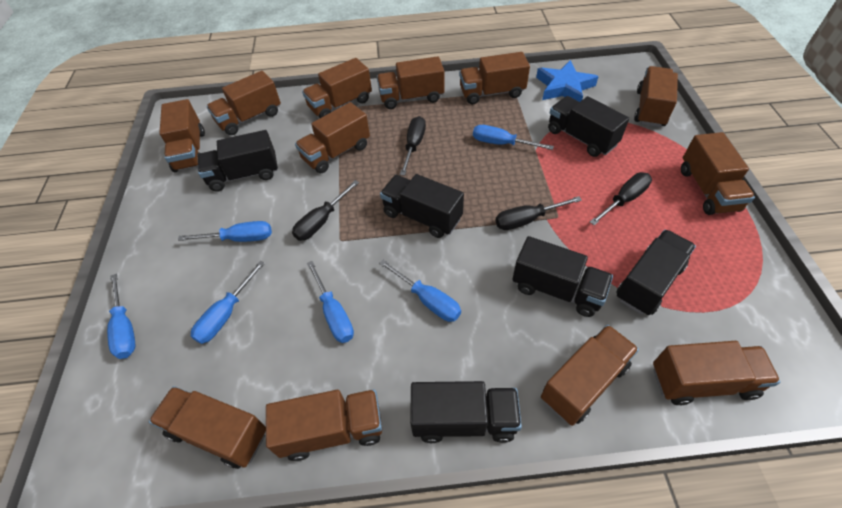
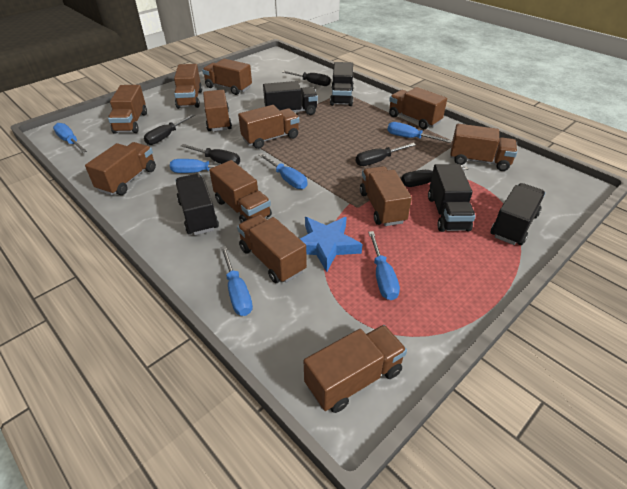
black screwdriver: 4 -> 5
black truck: 6 -> 5

